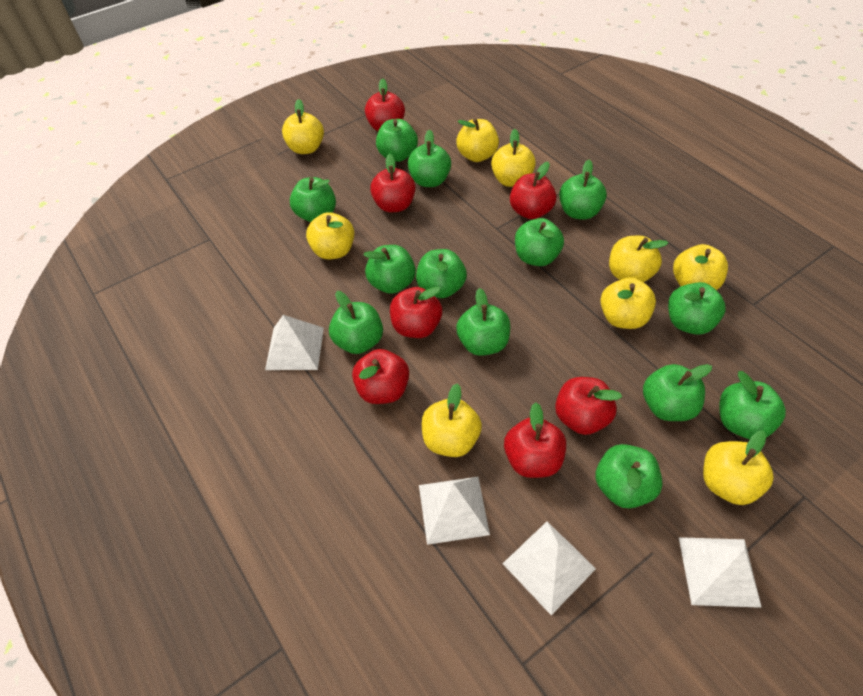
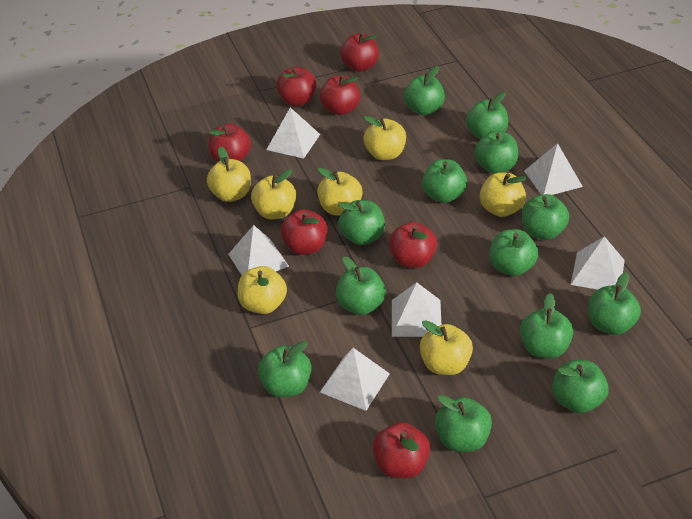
white pyramid: 4 -> 6
yellow apple: 9 -> 7

